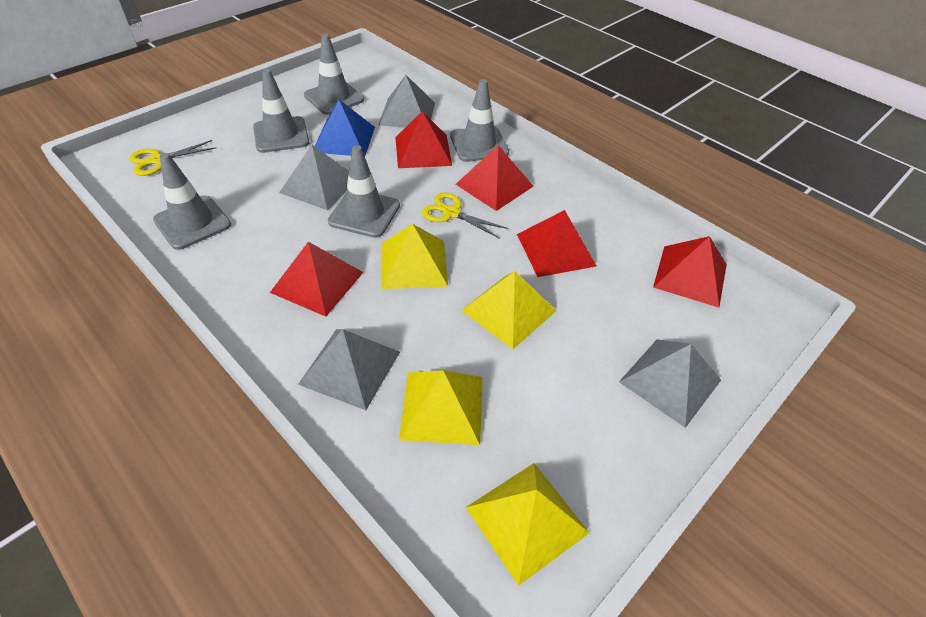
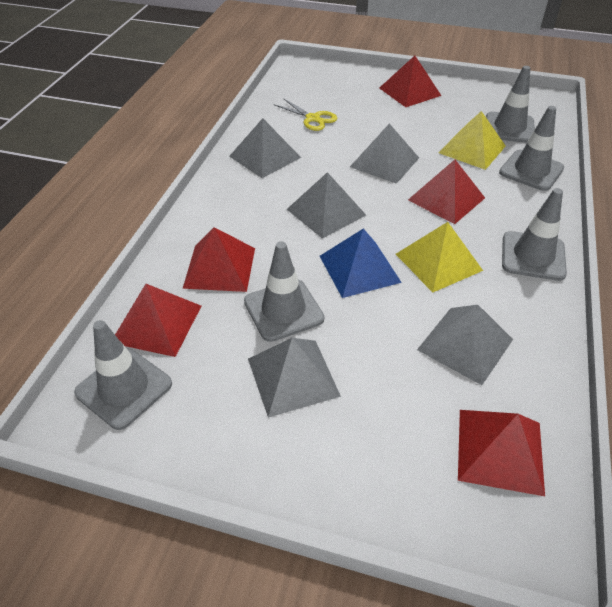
grey pyramid: 4 -> 5
yellow pyramid: 4 -> 2
yellow scissors: 2 -> 1

